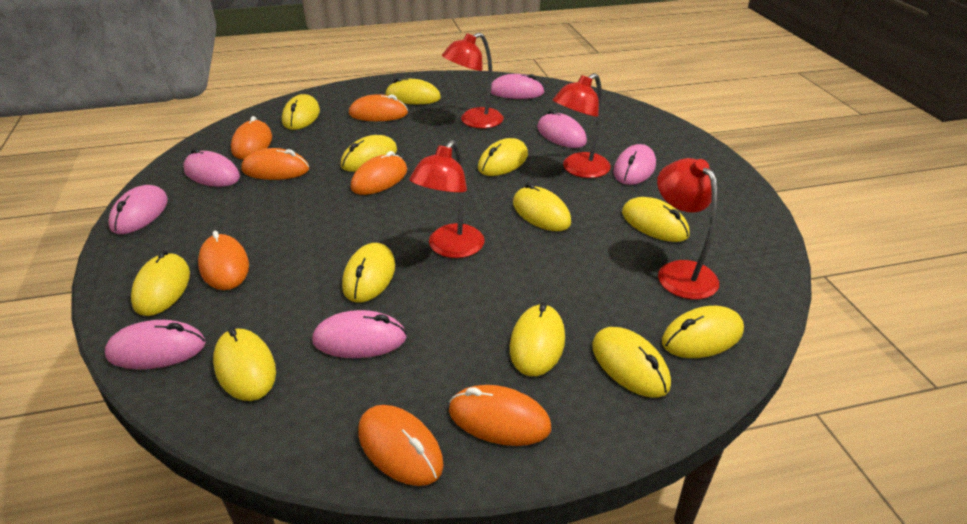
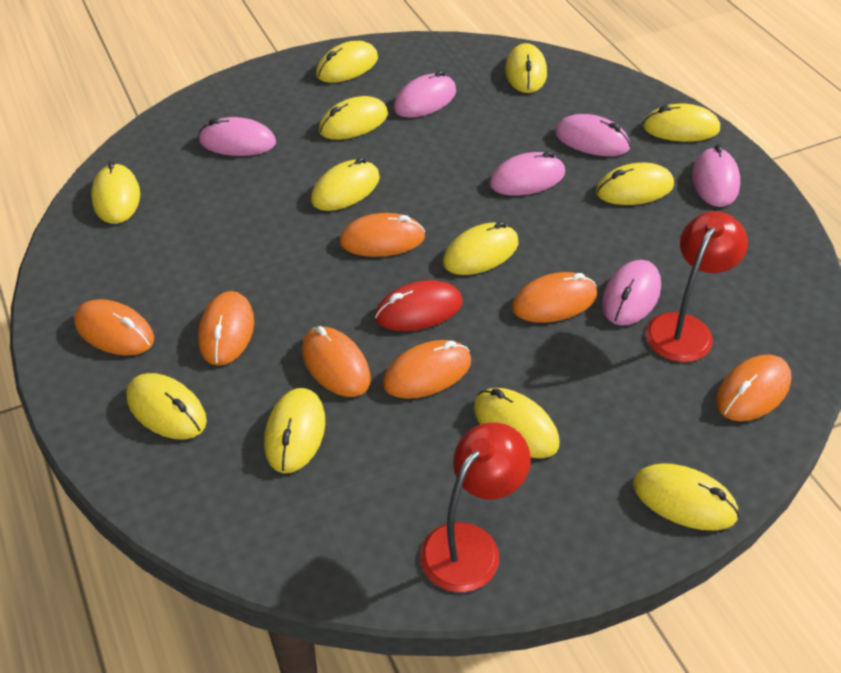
pink mouse: 7 -> 6
red lamp: 4 -> 2
red mouse: 0 -> 1

